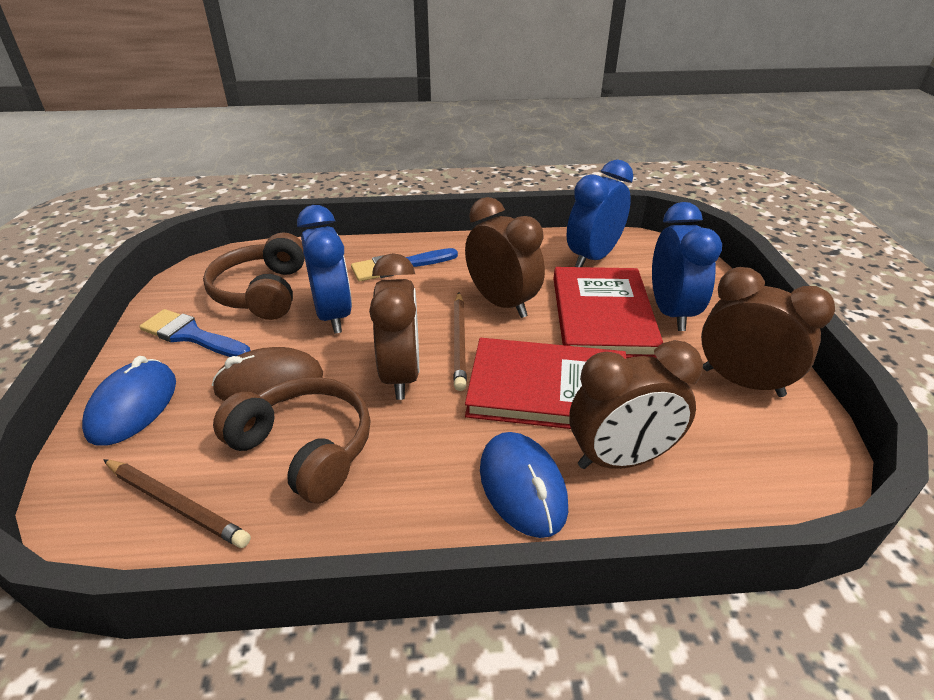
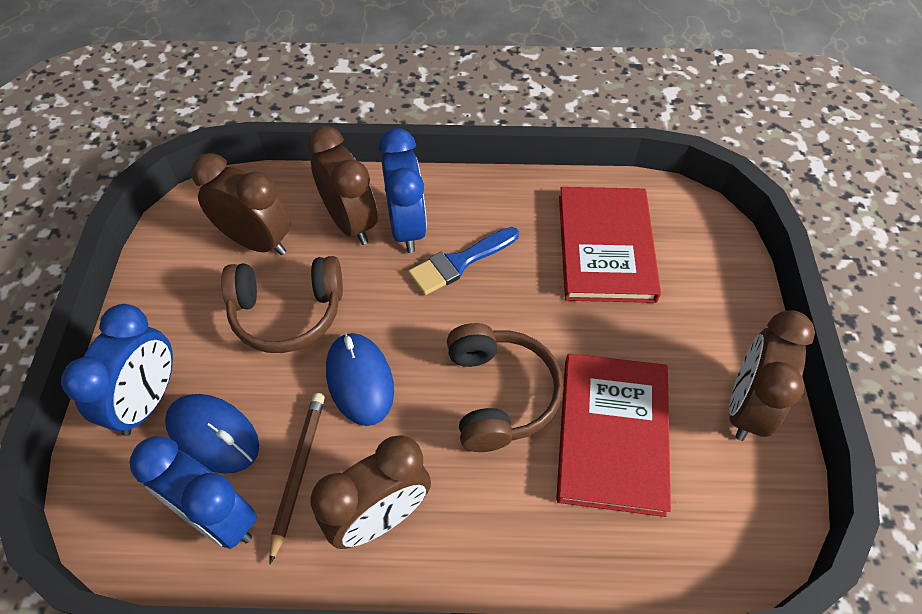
blue brush: 2 -> 1
brown mouse: 1 -> 0
brown pencil: 2 -> 1

